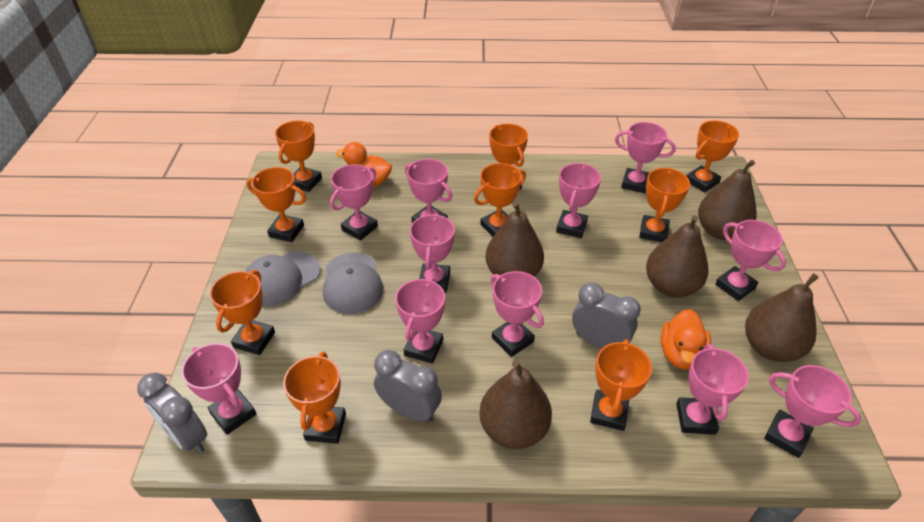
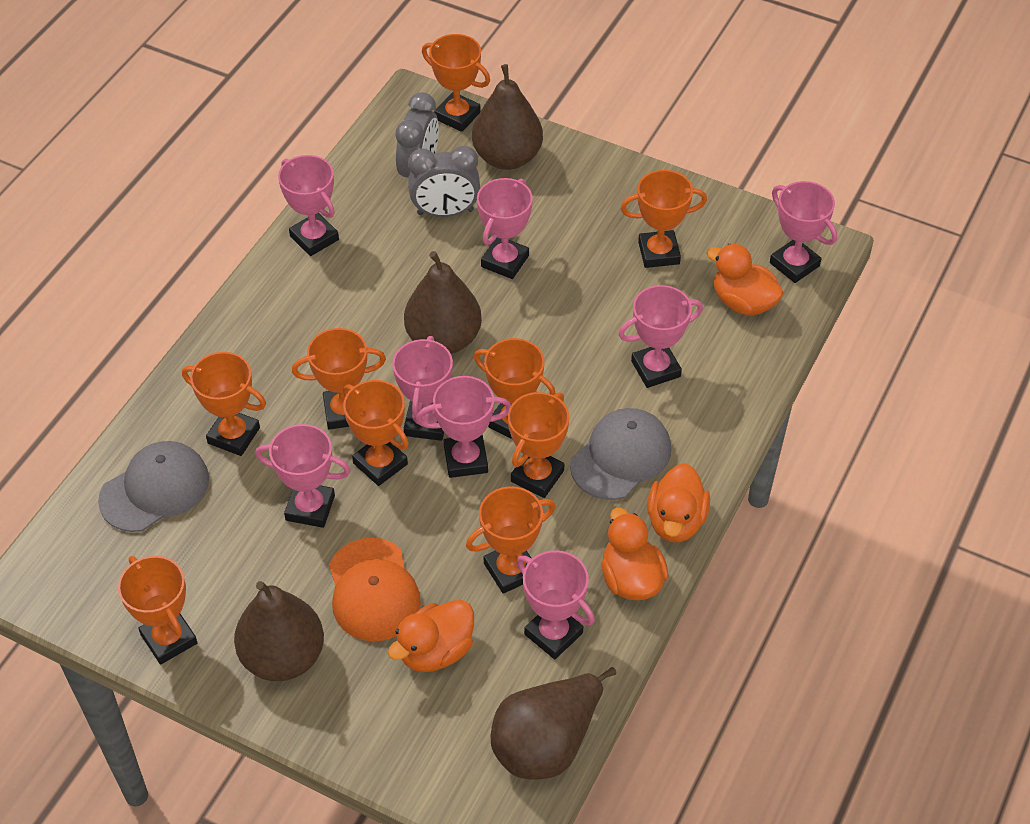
brown pear: 5 -> 4
grey clock: 3 -> 2
orange cap: 0 -> 1
orange duck: 2 -> 4
pink trophy: 11 -> 8

